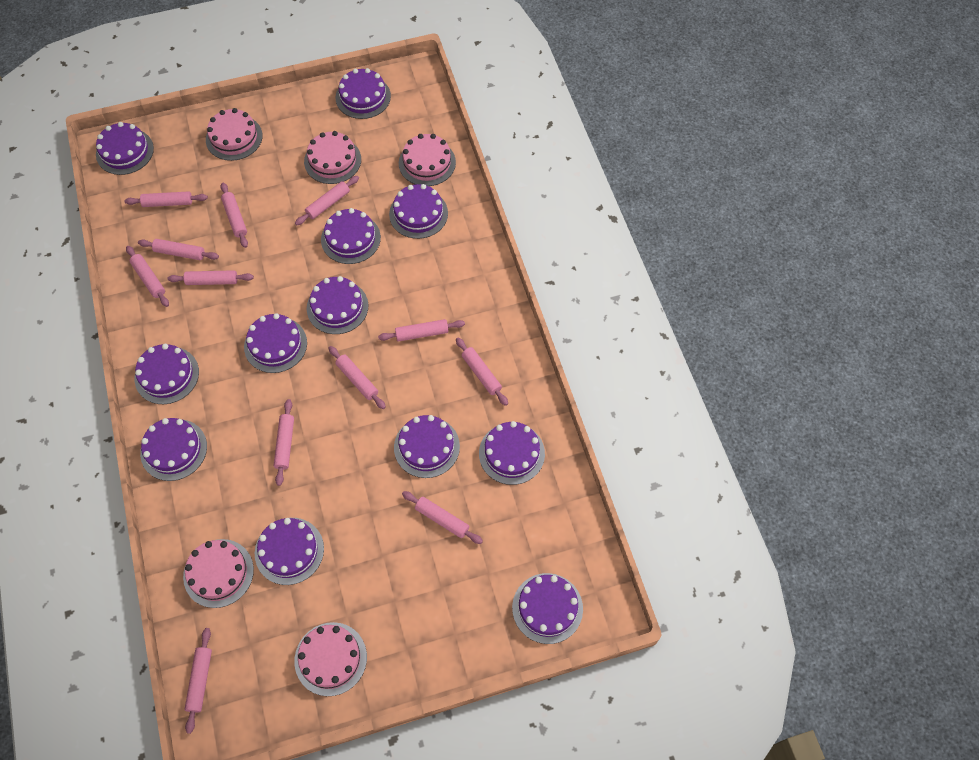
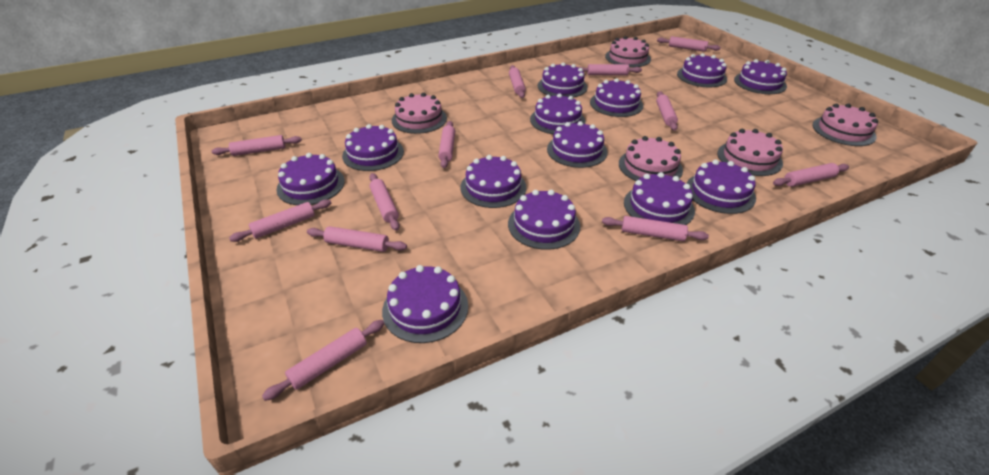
purple cake: 12 -> 13

